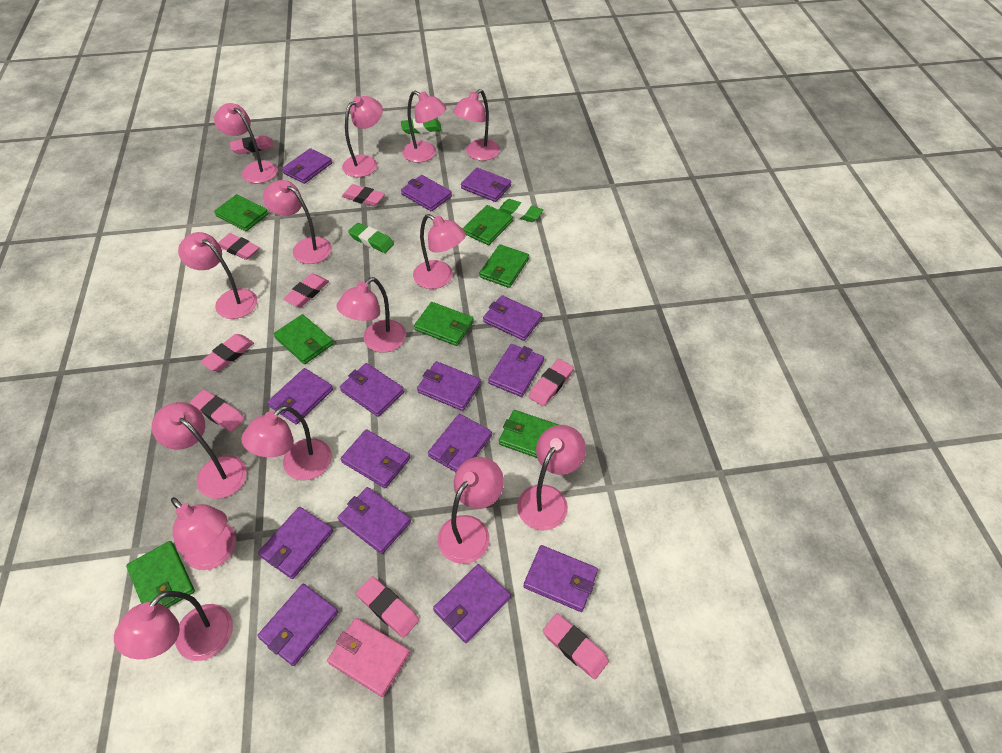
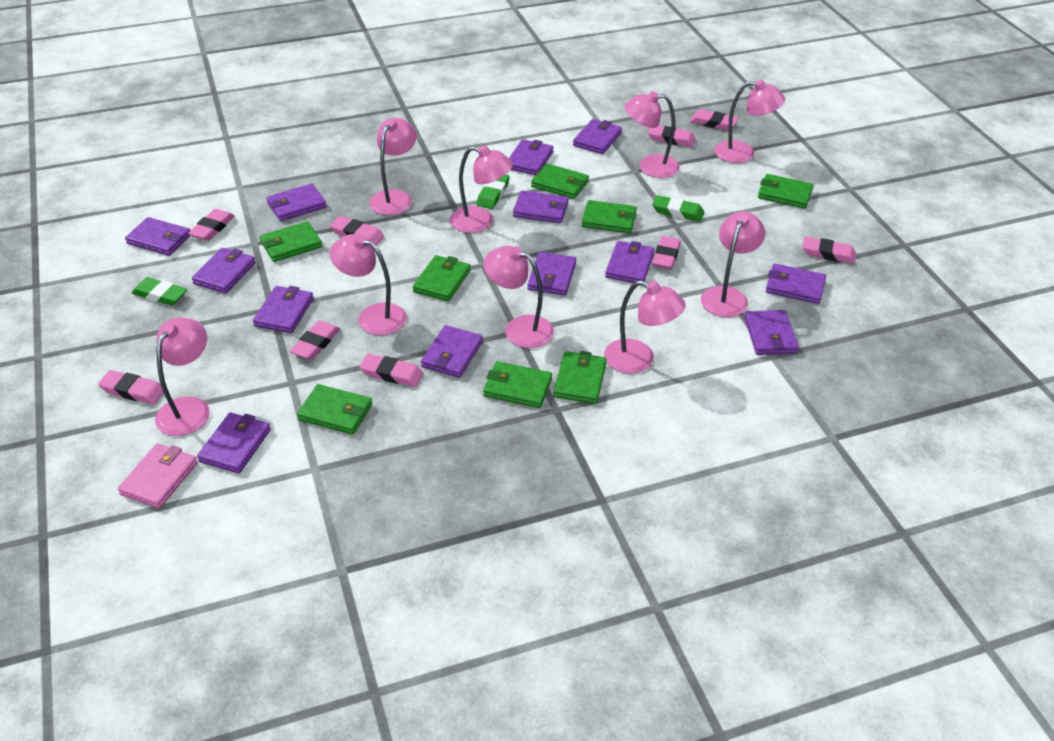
green wallet: 7 -> 8
pink lamp: 14 -> 9
purple wallet: 15 -> 13

